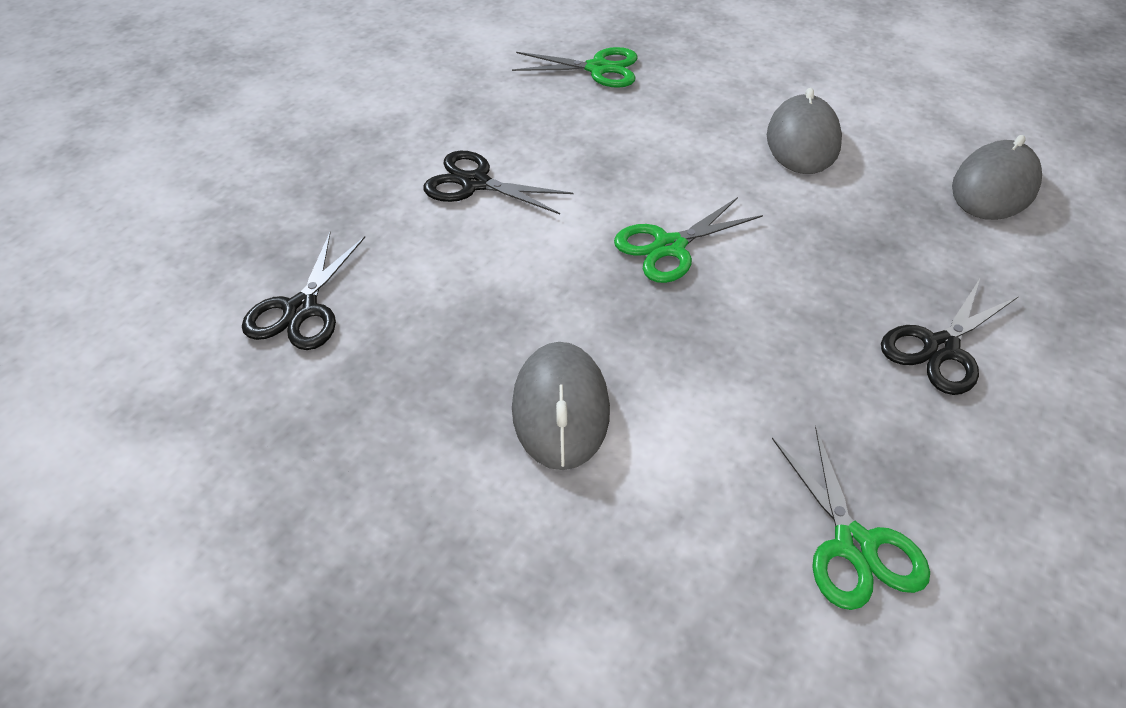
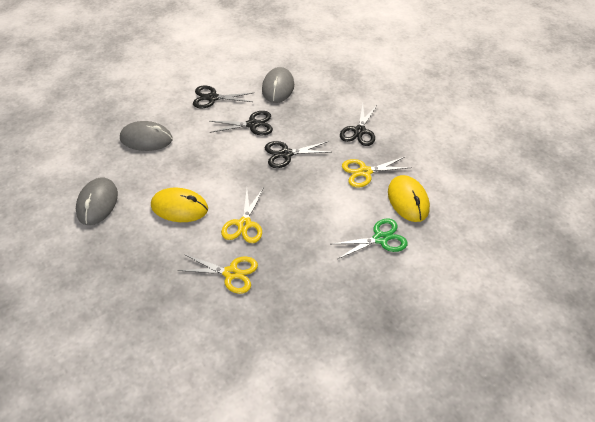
black scissors: 3 -> 4
green scissors: 3 -> 1
yellow mouse: 0 -> 2
yellow scissors: 0 -> 3

